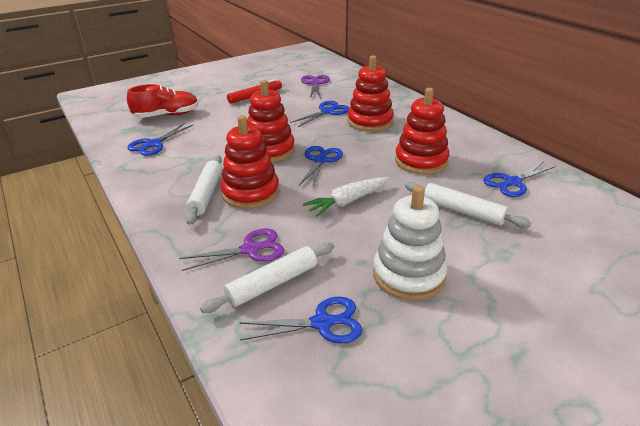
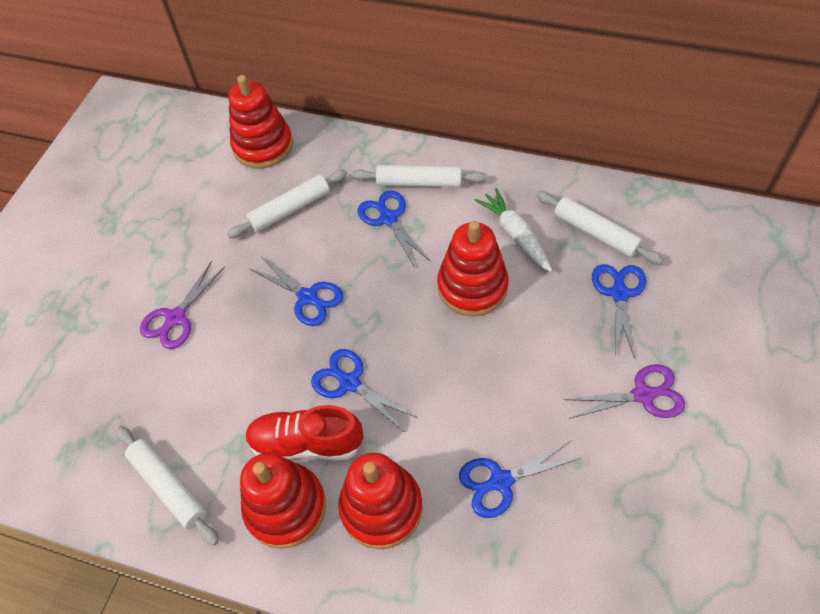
red marker: 1 -> 0
white rolling pin: 3 -> 4
white stacking toy: 1 -> 0

